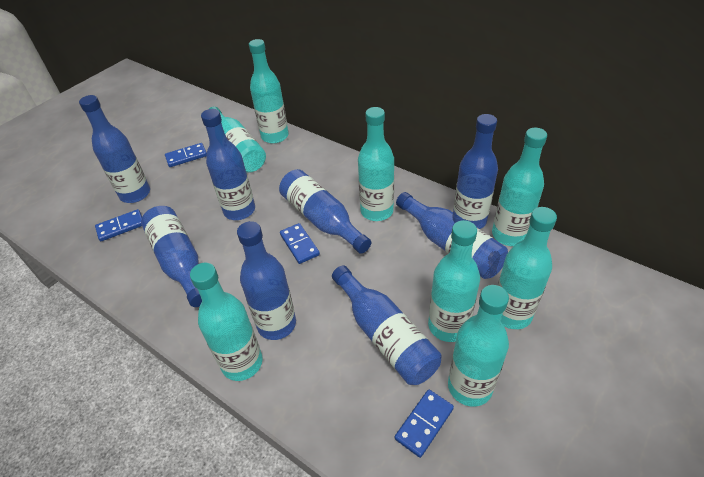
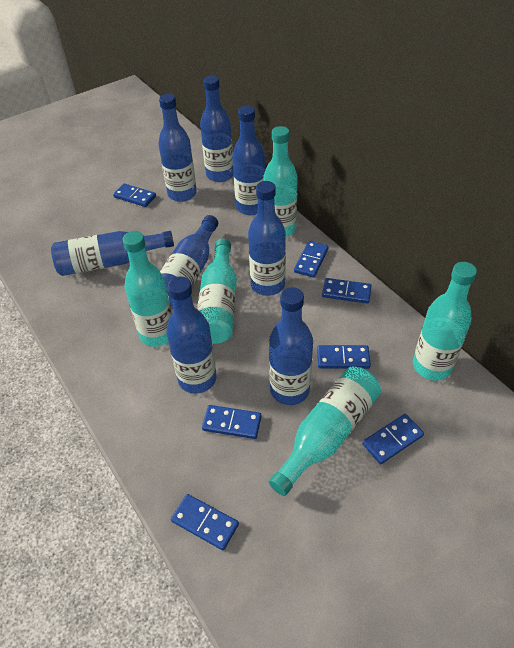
blue domino: 4 -> 7
turquoise bottle: 8 -> 5

